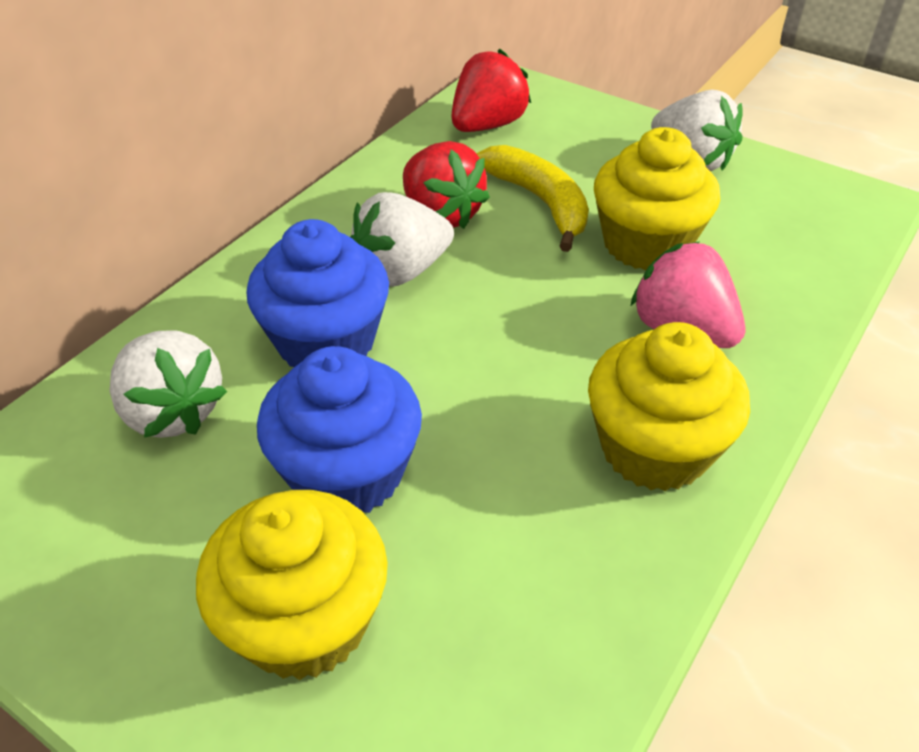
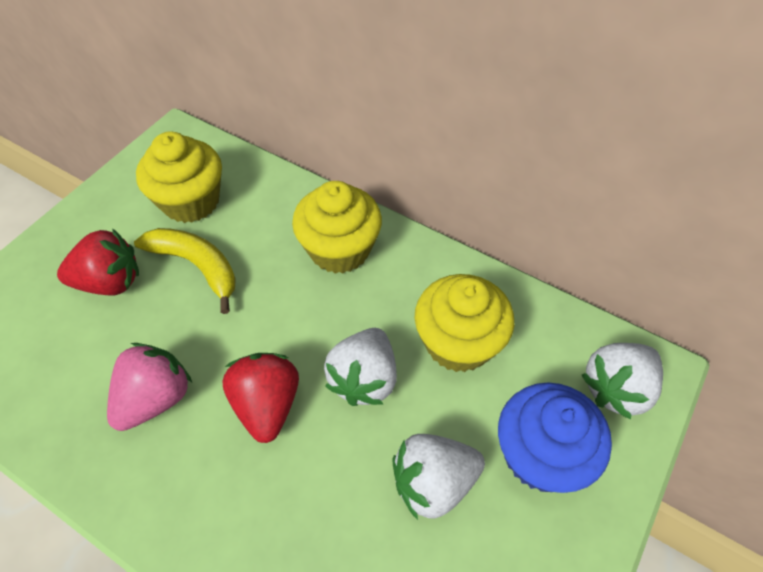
blue cupcake: 2 -> 1

